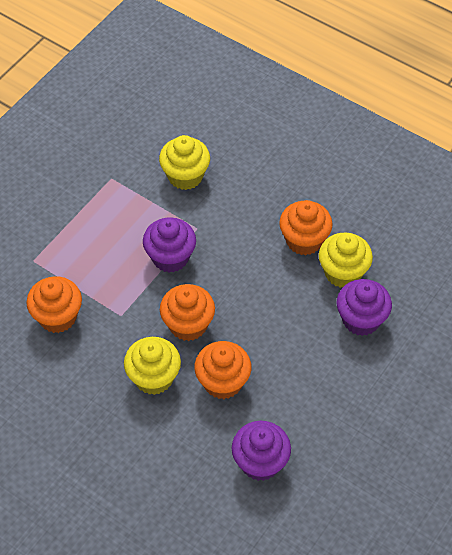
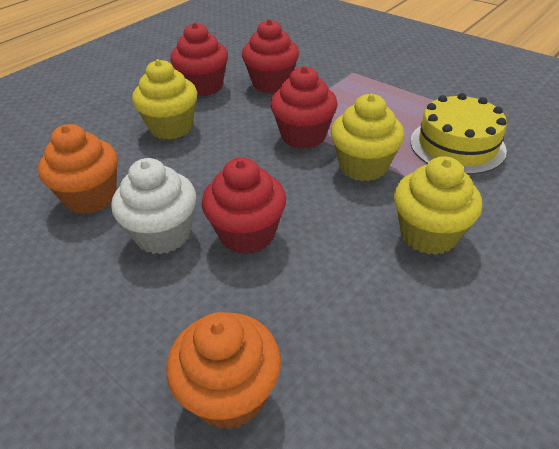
orange cupcake: 4 -> 2
purple cupcake: 3 -> 0
red cupcake: 0 -> 4
white cupcake: 0 -> 1
yellow cake: 0 -> 1

